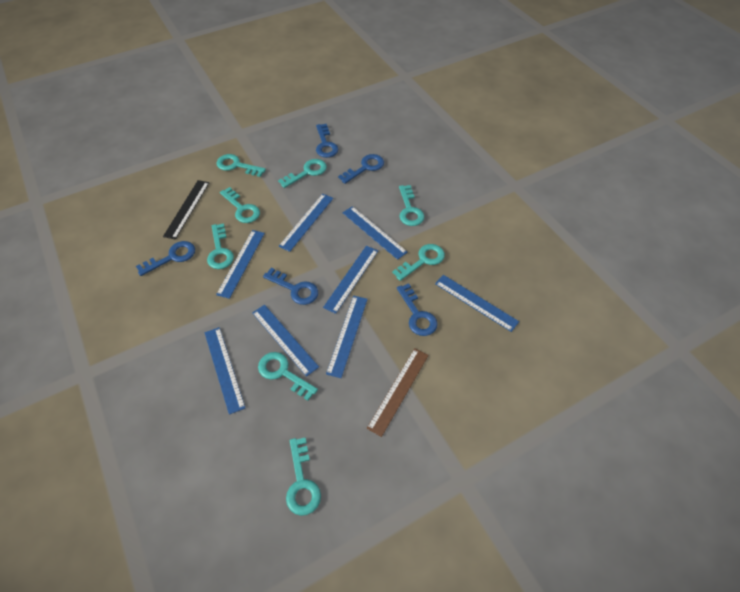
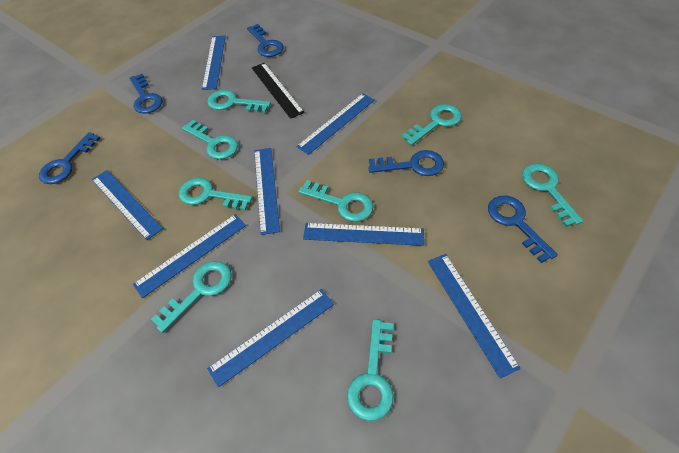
brown ruler: 1 -> 0

